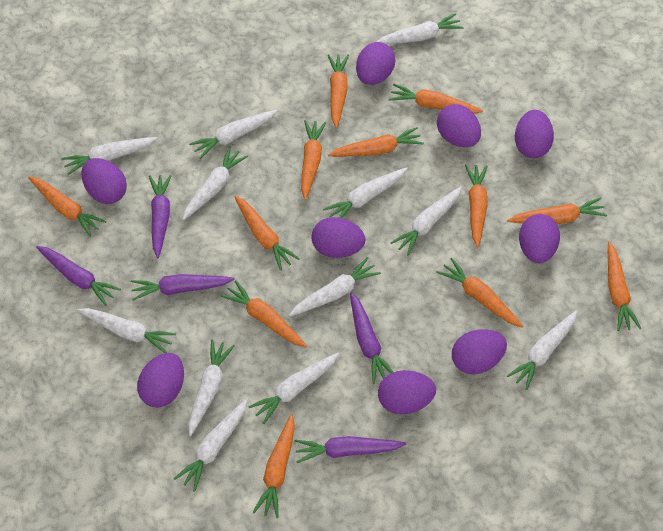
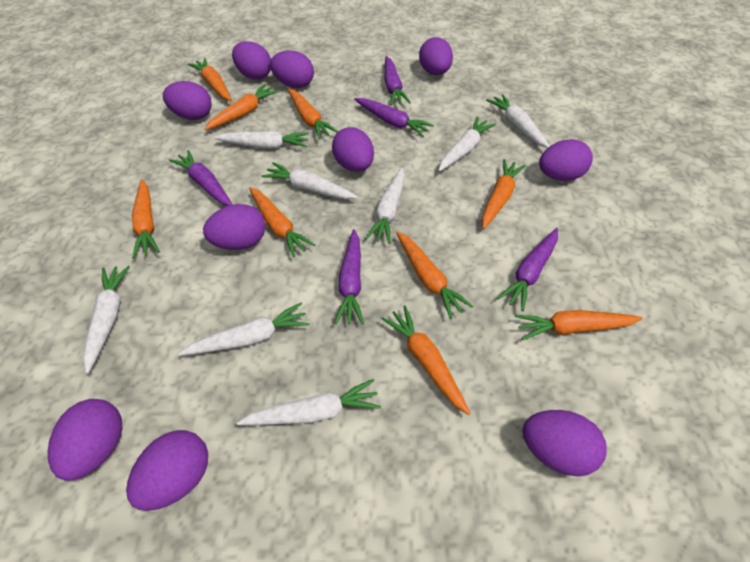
orange carrot: 12 -> 9
purple egg: 9 -> 10
white carrot: 12 -> 8

